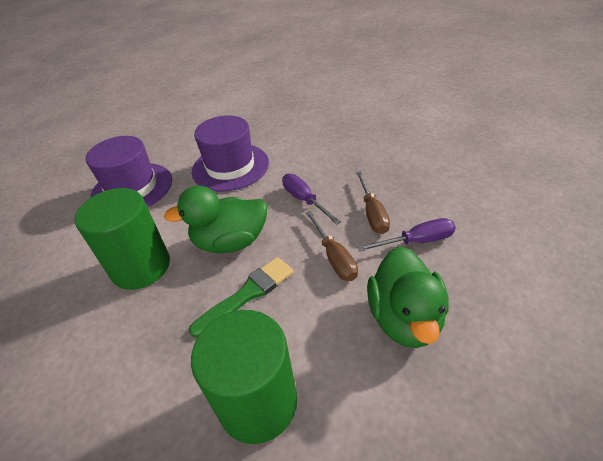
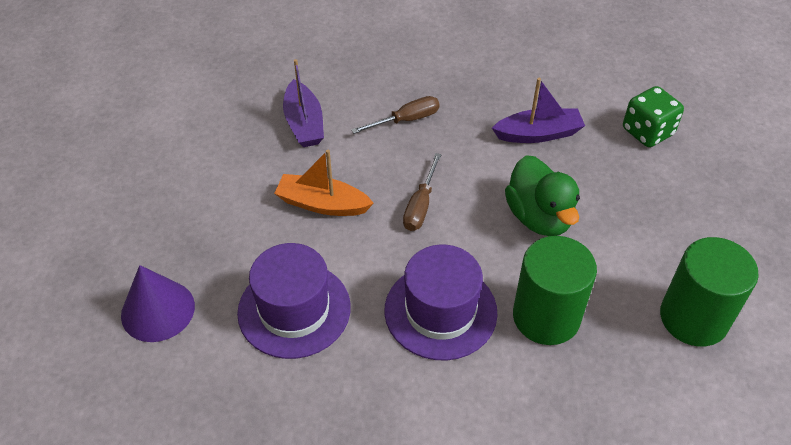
green brush: 1 -> 0
green dice: 0 -> 1
green duck: 2 -> 1
orange boat: 0 -> 1
purple boat: 0 -> 2
purple cone: 0 -> 1
purple screwdriver: 2 -> 0

